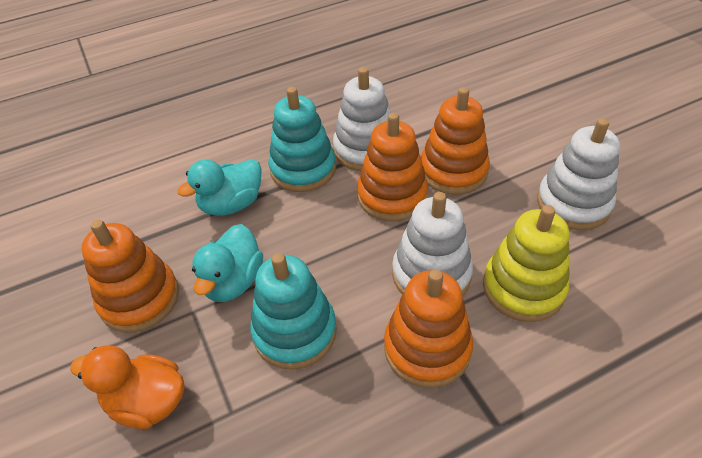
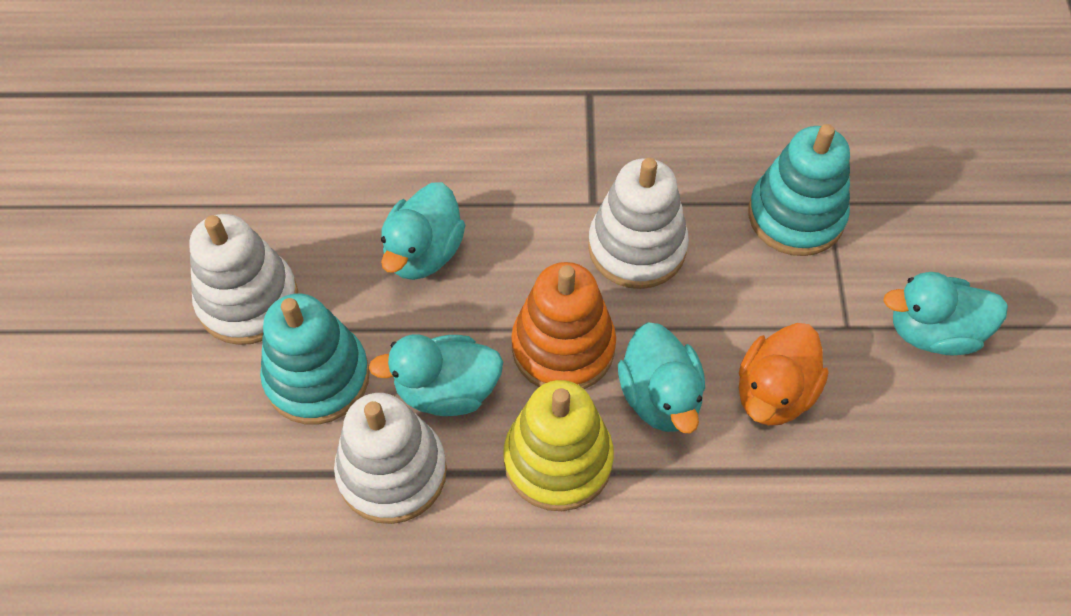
orange stacking toy: 4 -> 1
turquoise duck: 2 -> 4

